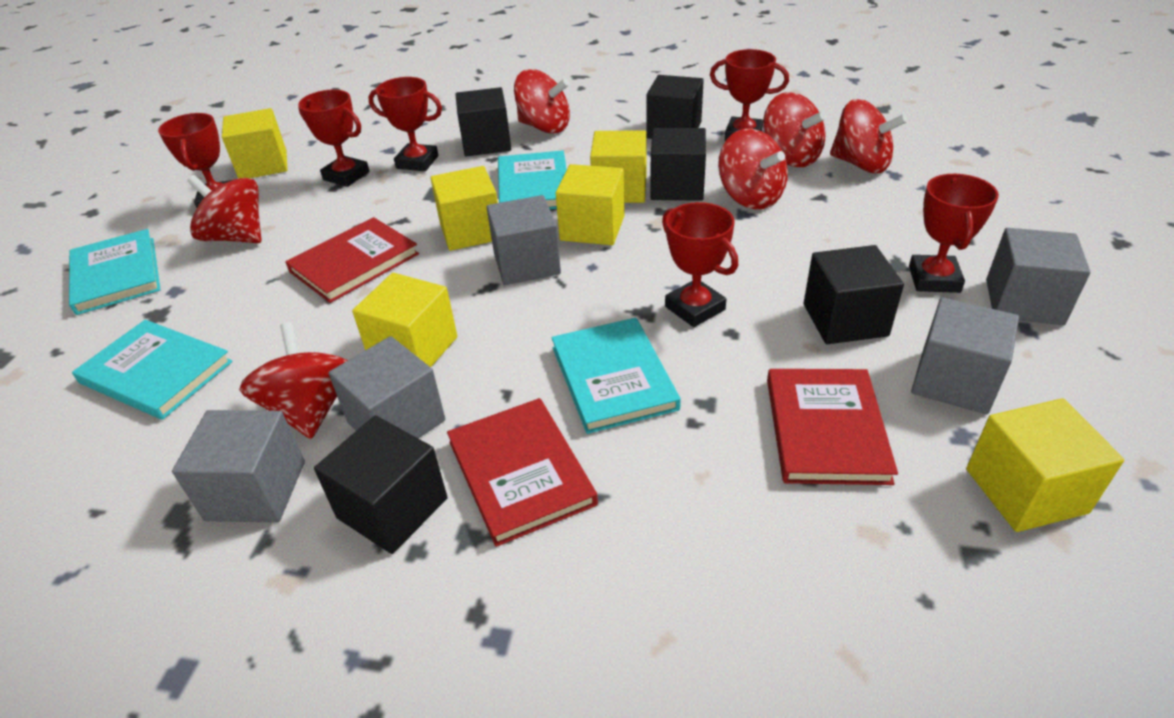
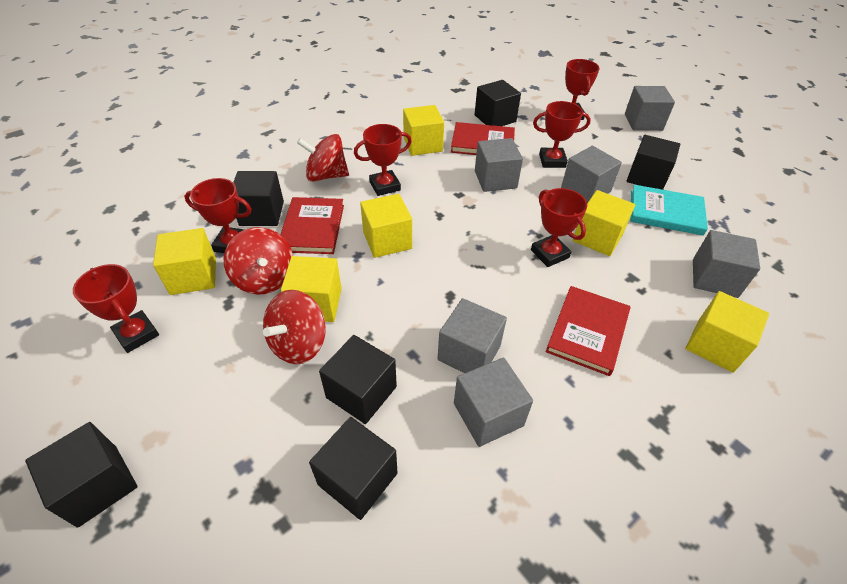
black cube: 5 -> 6
grey cube: 5 -> 6
red spinning top: 6 -> 3
turquoise book: 4 -> 1

